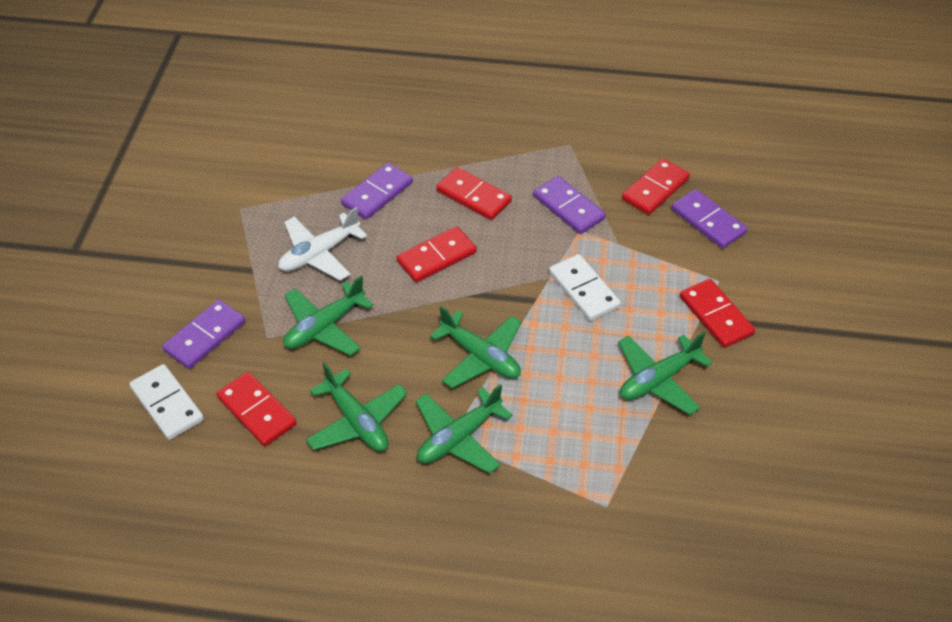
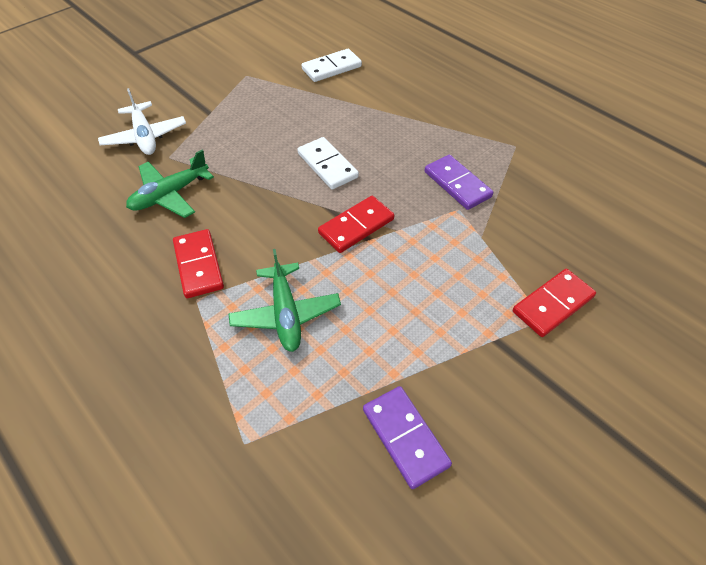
green plane: 5 -> 2
purple domino: 4 -> 2
red domino: 5 -> 3

